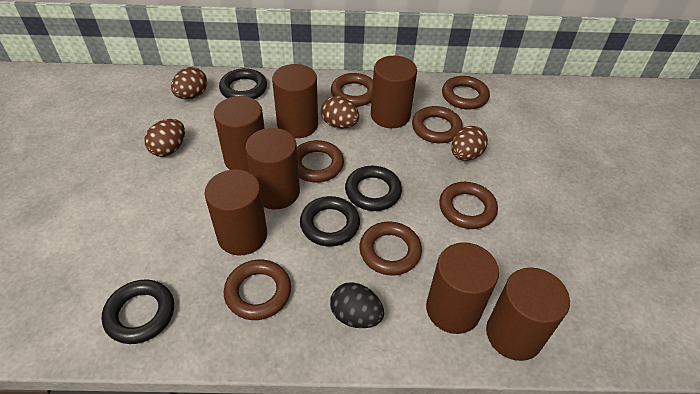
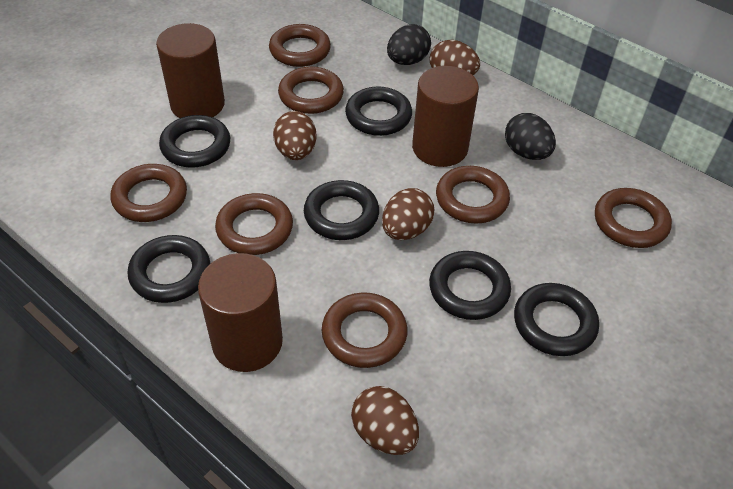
black egg: 1 -> 2
black ring: 4 -> 6
brown cylinder: 7 -> 3

